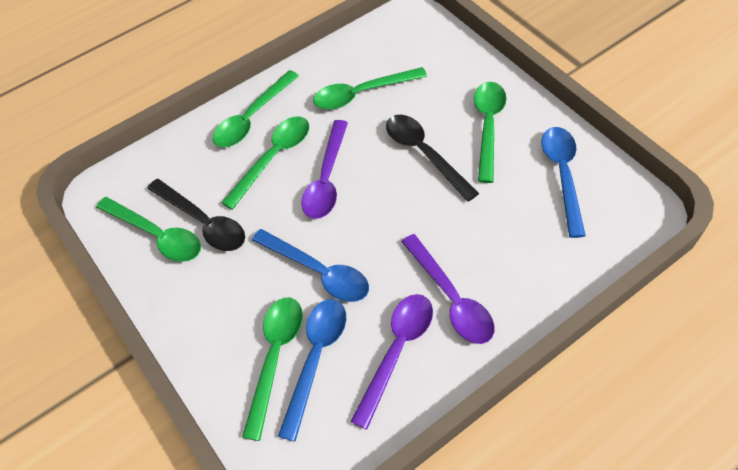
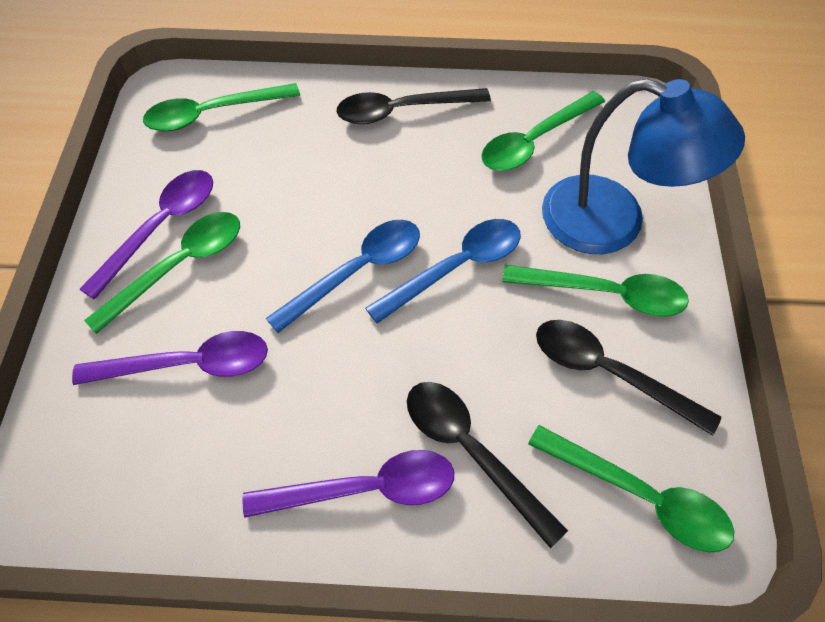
black spoon: 2 -> 3
blue lamp: 0 -> 1
blue spoon: 3 -> 2
green spoon: 6 -> 5

